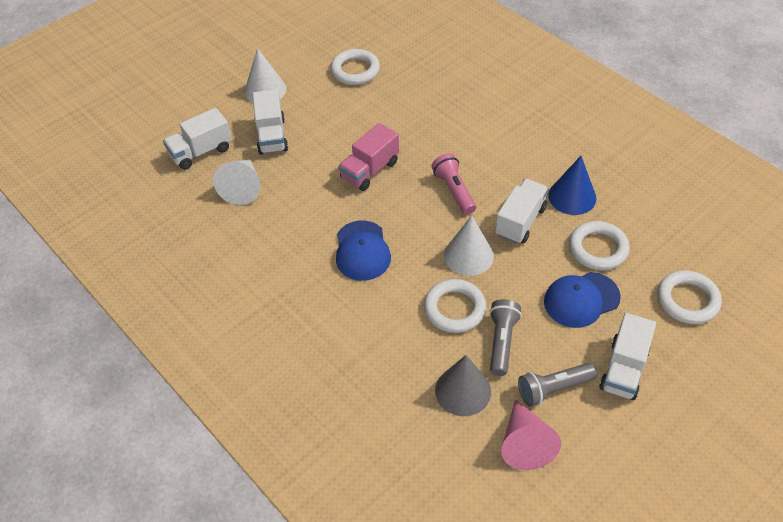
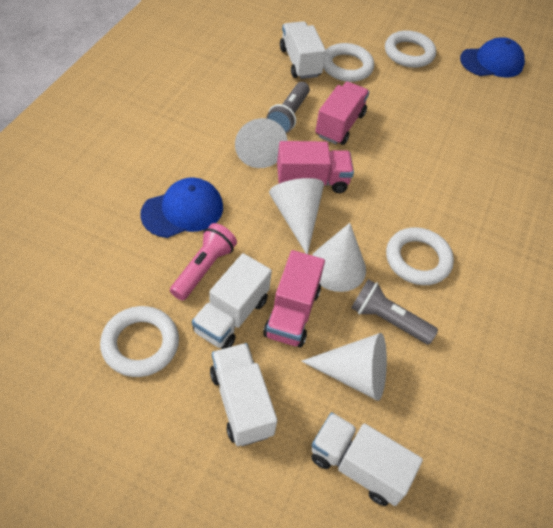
blue cone: 1 -> 0
grey cone: 1 -> 0
pink cone: 1 -> 0
pink truck: 1 -> 3
white cone: 3 -> 4

